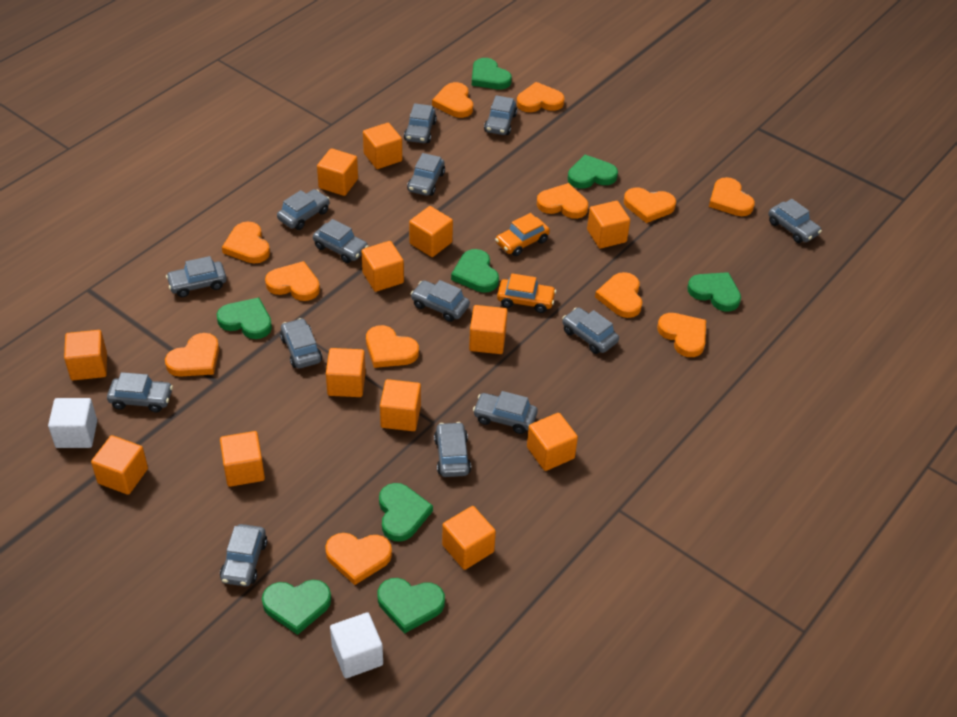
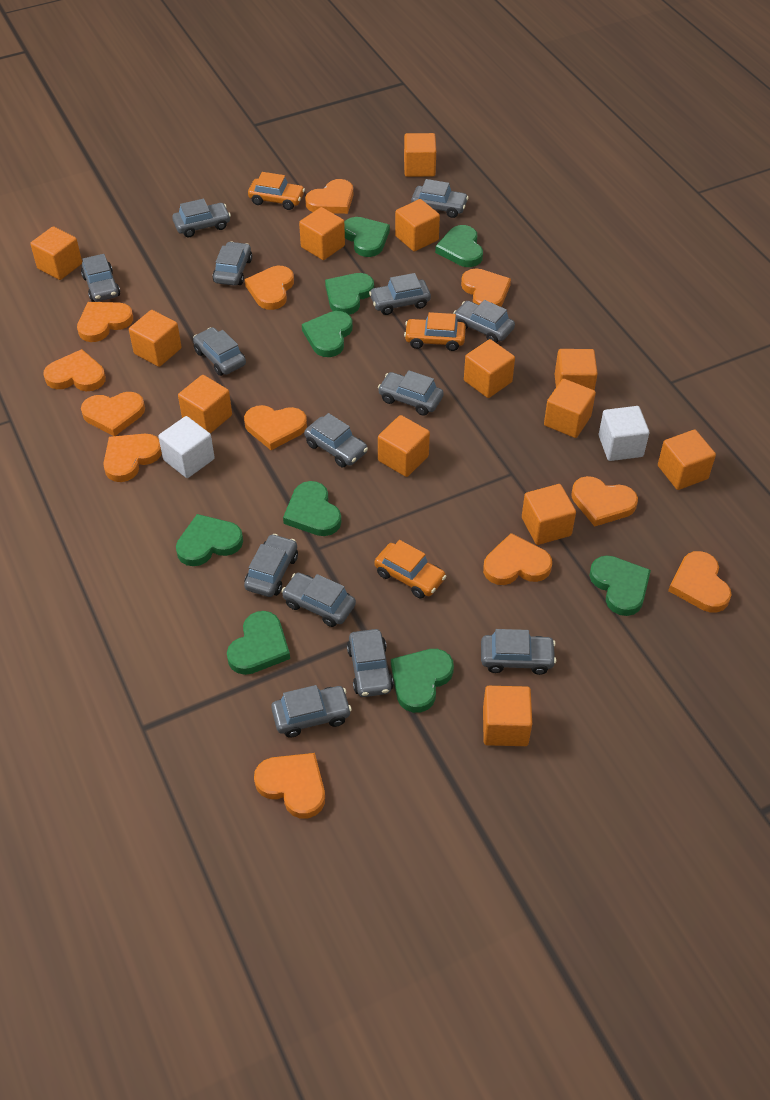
green heart: 8 -> 9
orange car: 2 -> 3

